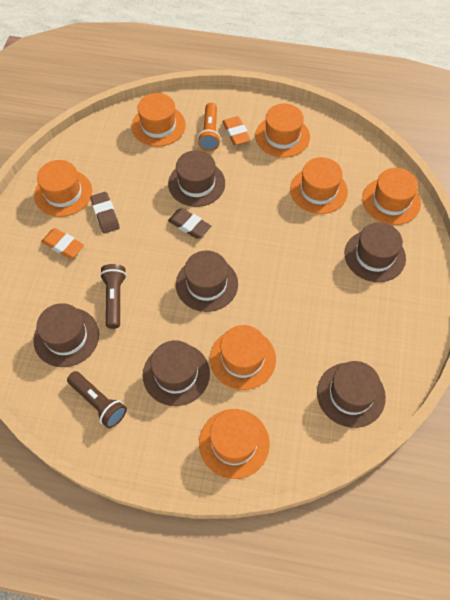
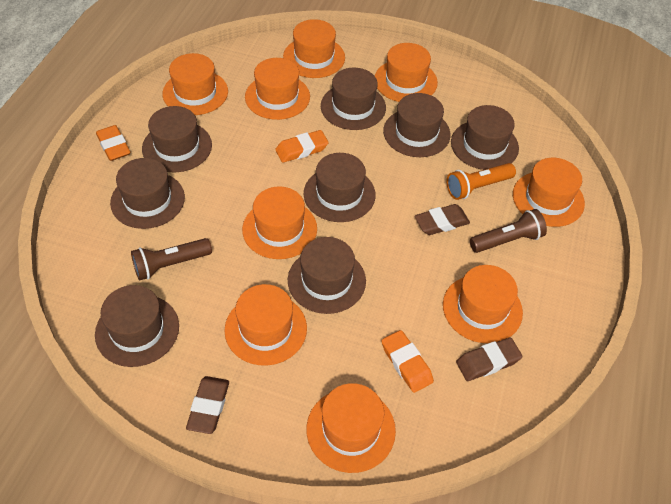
brown eraser: 2 -> 3
brown hat: 6 -> 8
orange eraser: 2 -> 3
orange hat: 7 -> 9

